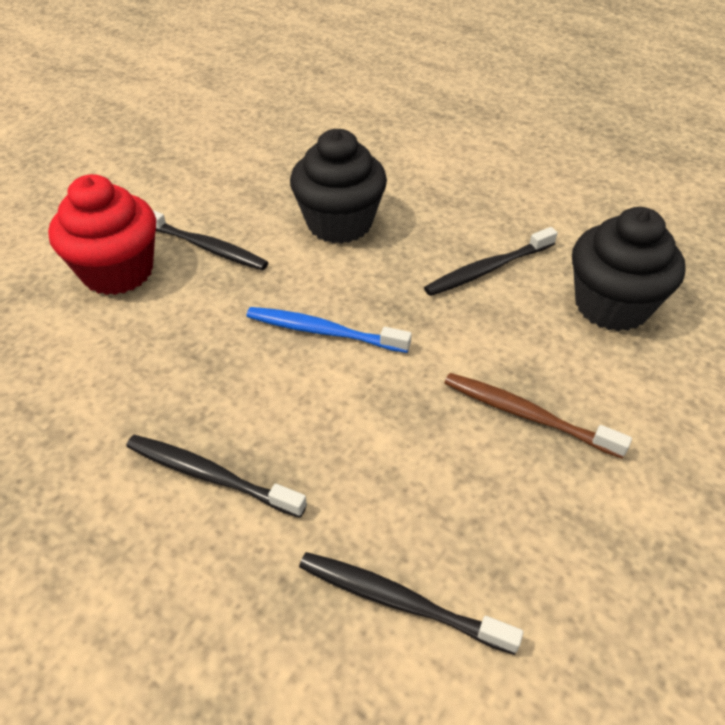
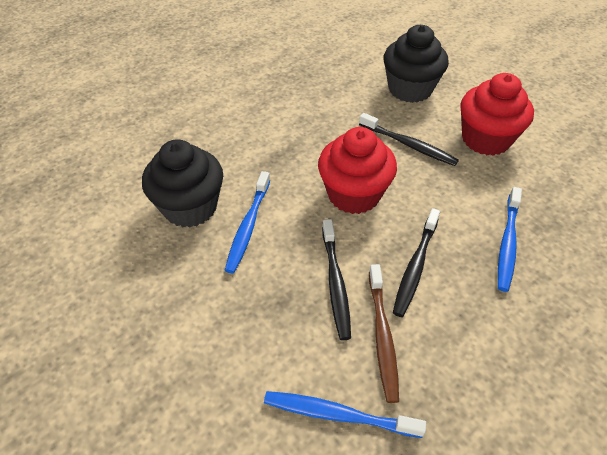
black toothbrush: 4 -> 3
blue toothbrush: 1 -> 3
red cupcake: 1 -> 2

